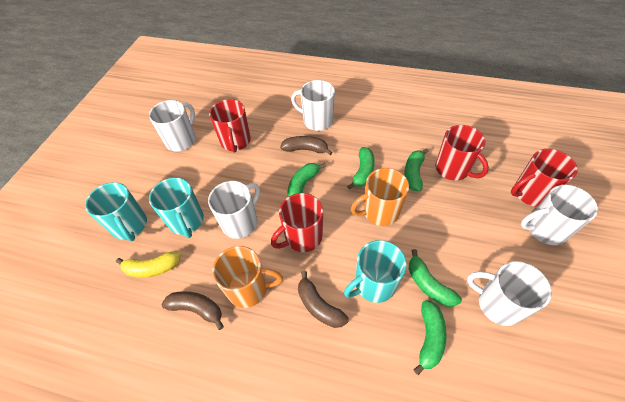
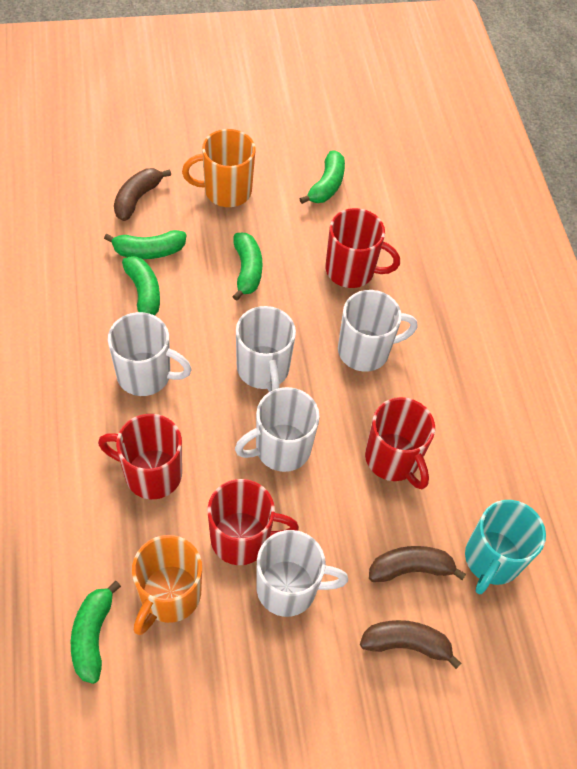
turquoise mug: 3 -> 1
yellow banana: 1 -> 0

